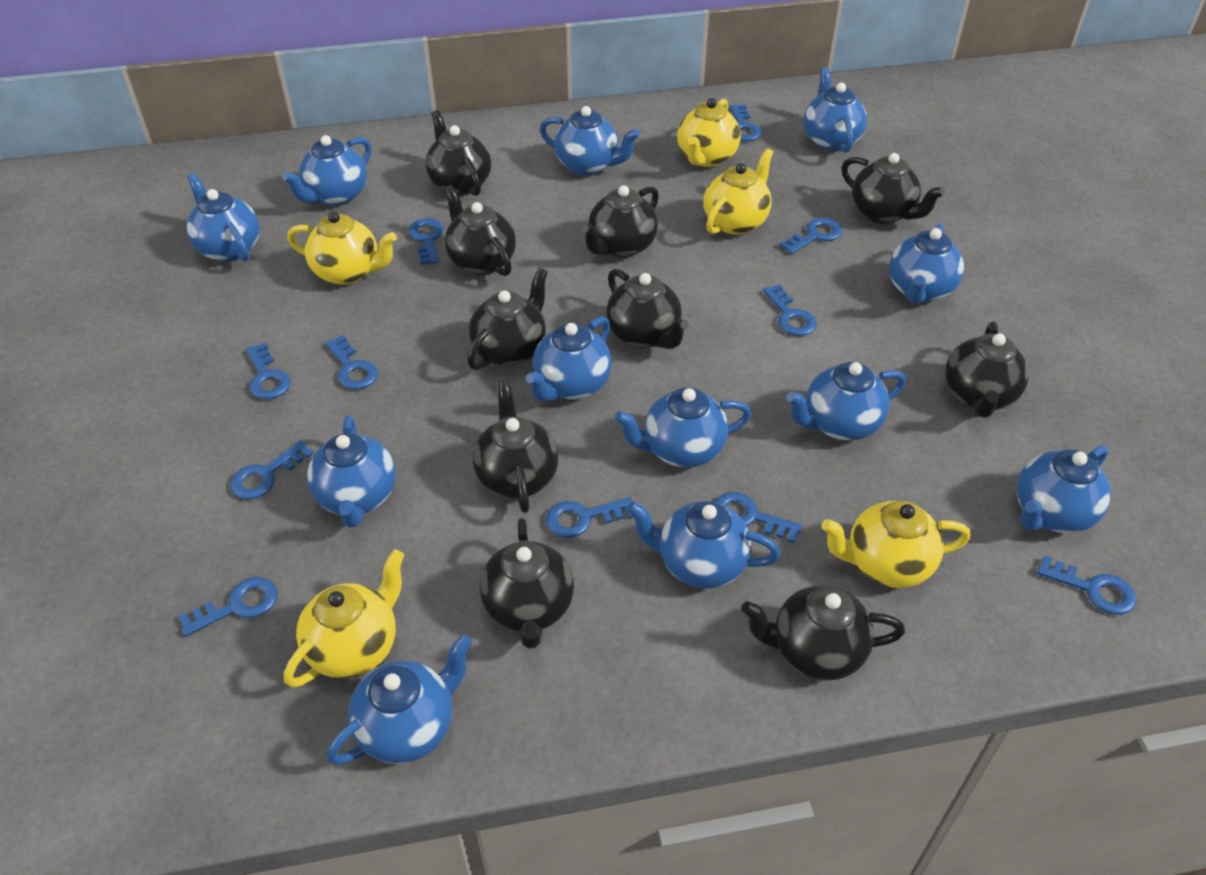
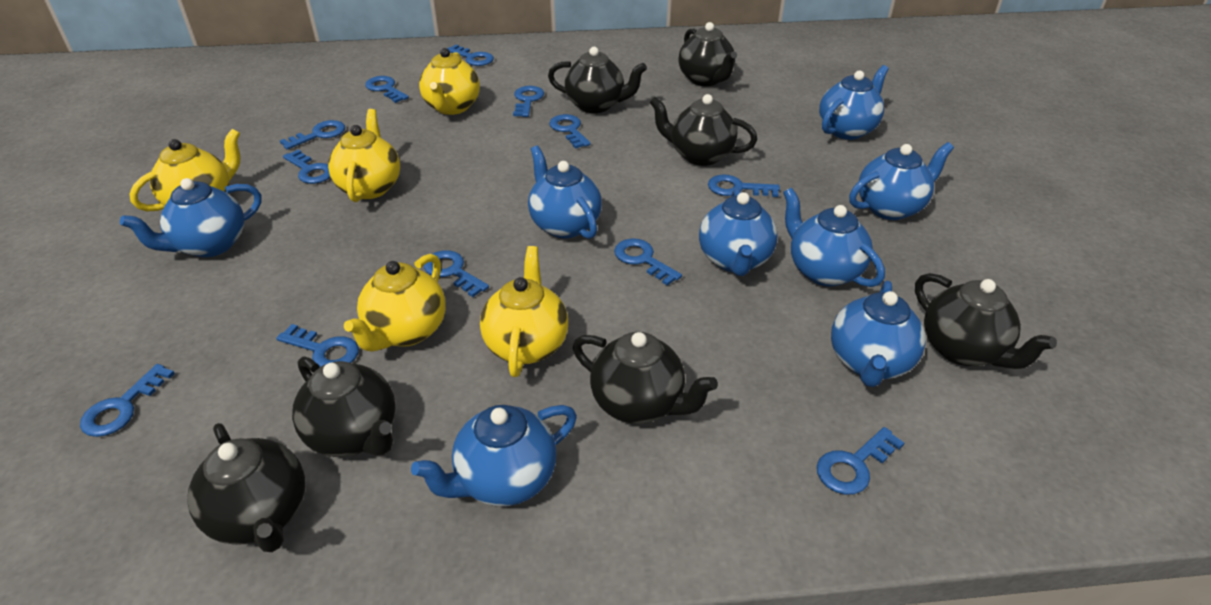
black teapot: 10 -> 7
blue key: 11 -> 12
blue teapot: 12 -> 8

